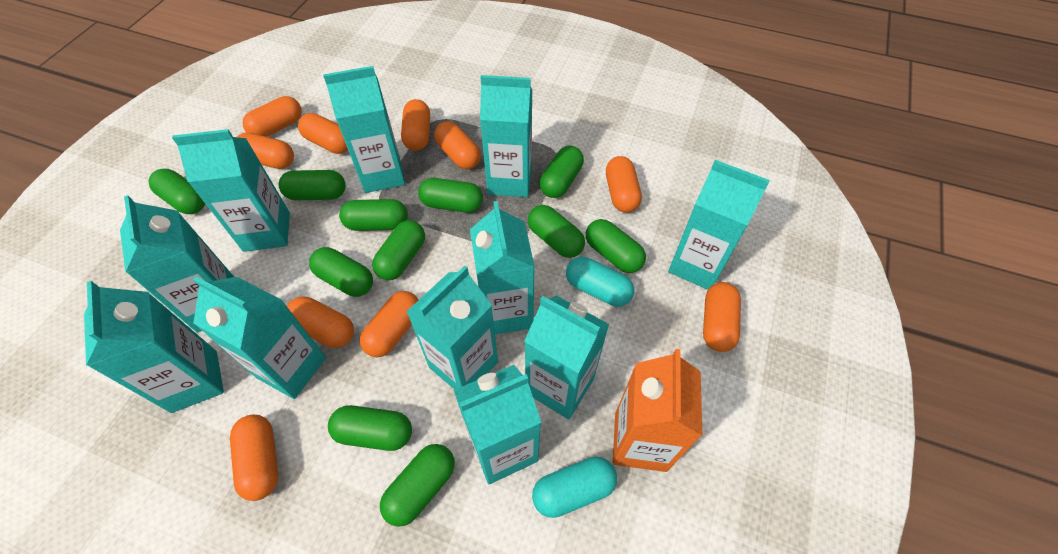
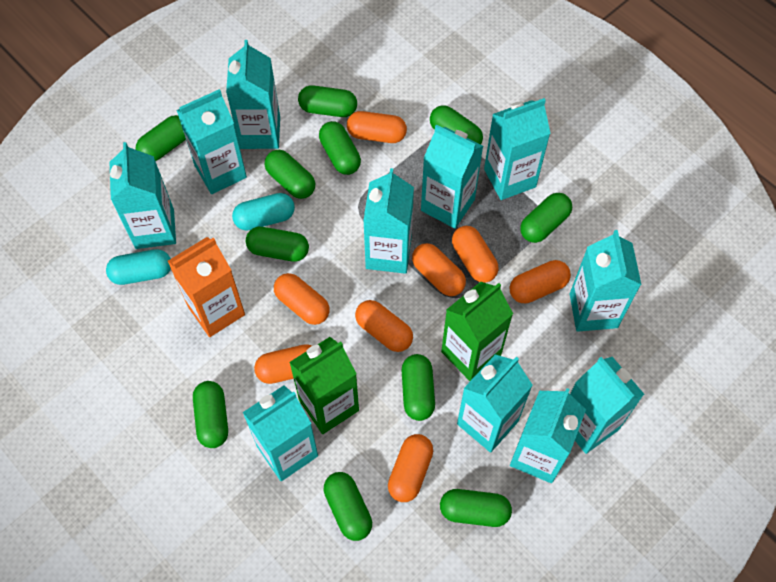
green carton: 0 -> 2
orange capsule: 10 -> 8

